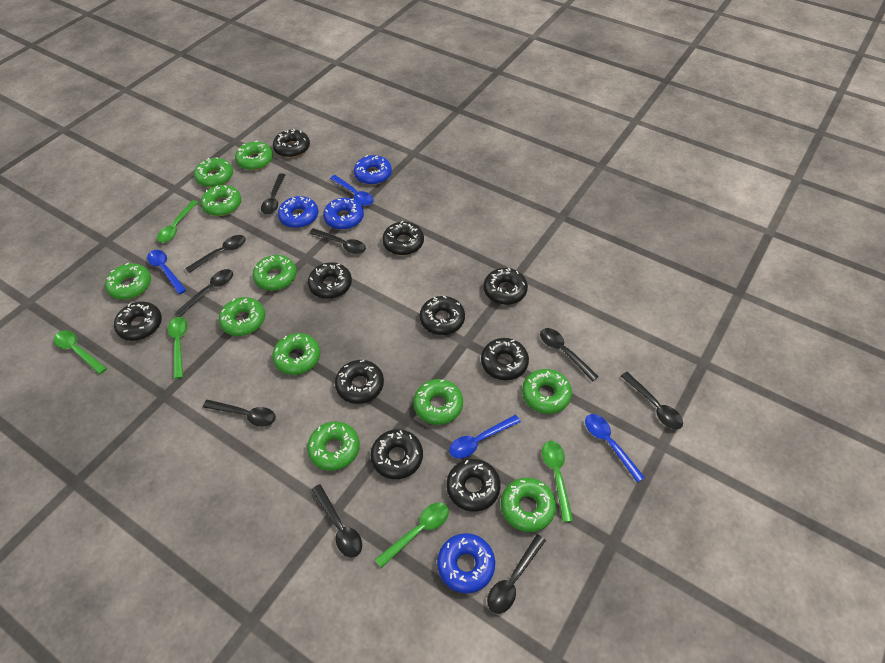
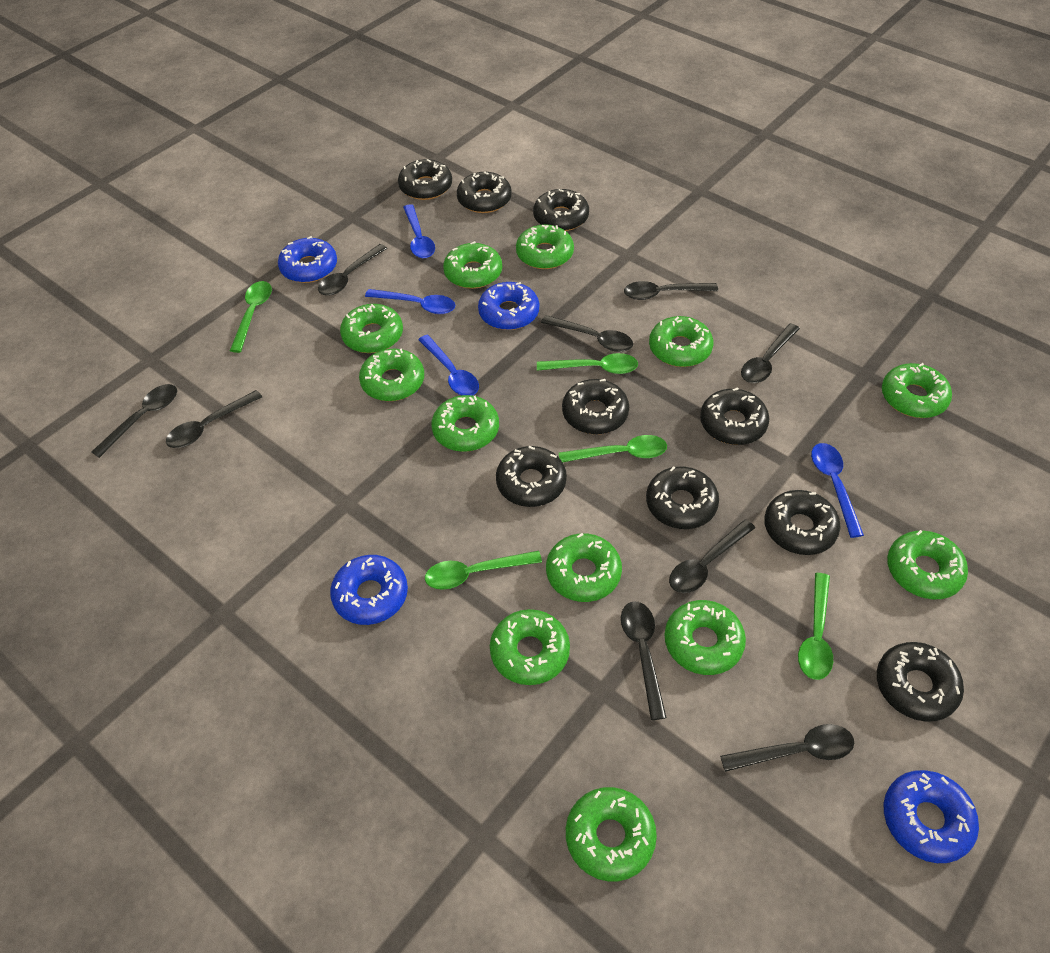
black donut: 10 -> 9
green donut: 11 -> 12

